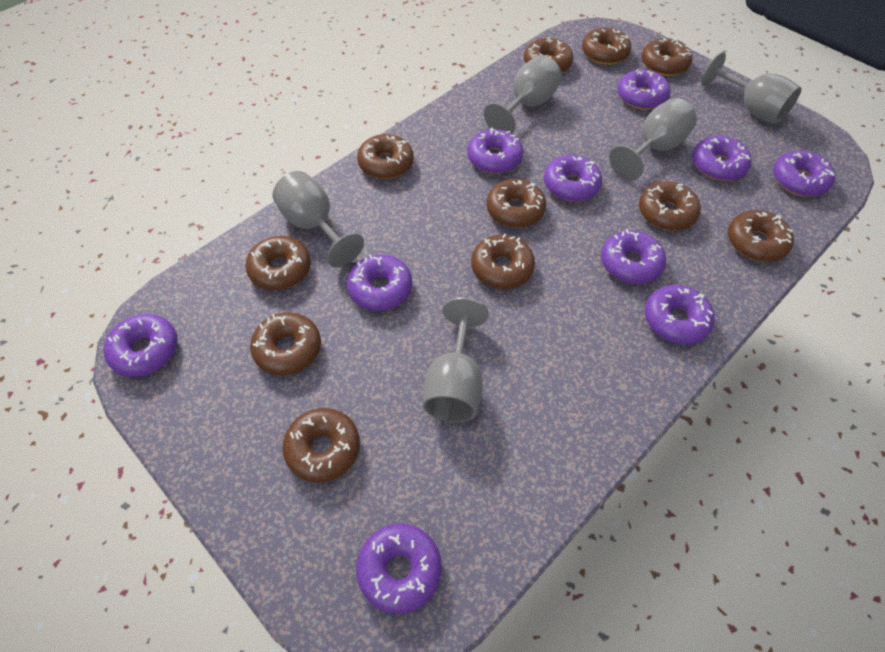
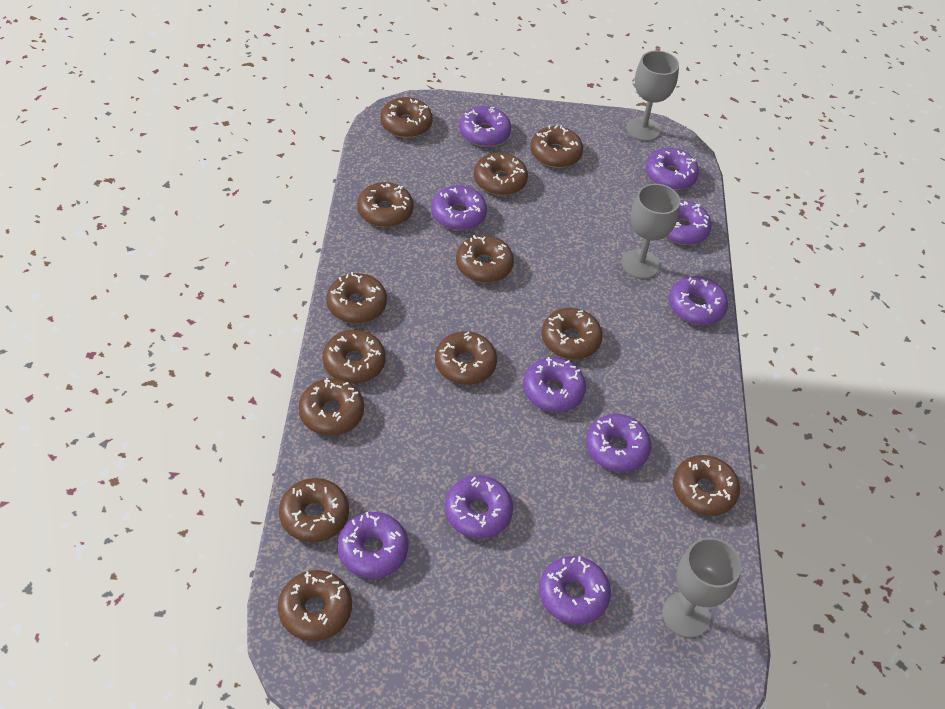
brown donut: 11 -> 13
grey goblet: 5 -> 3

